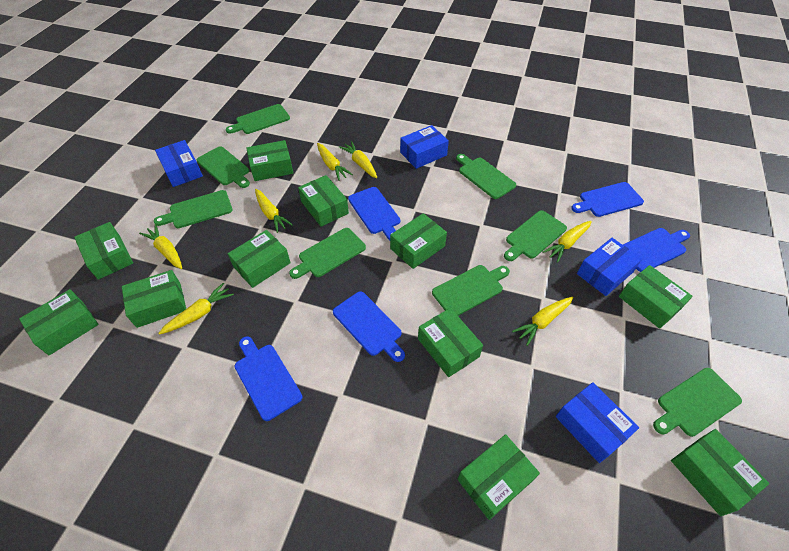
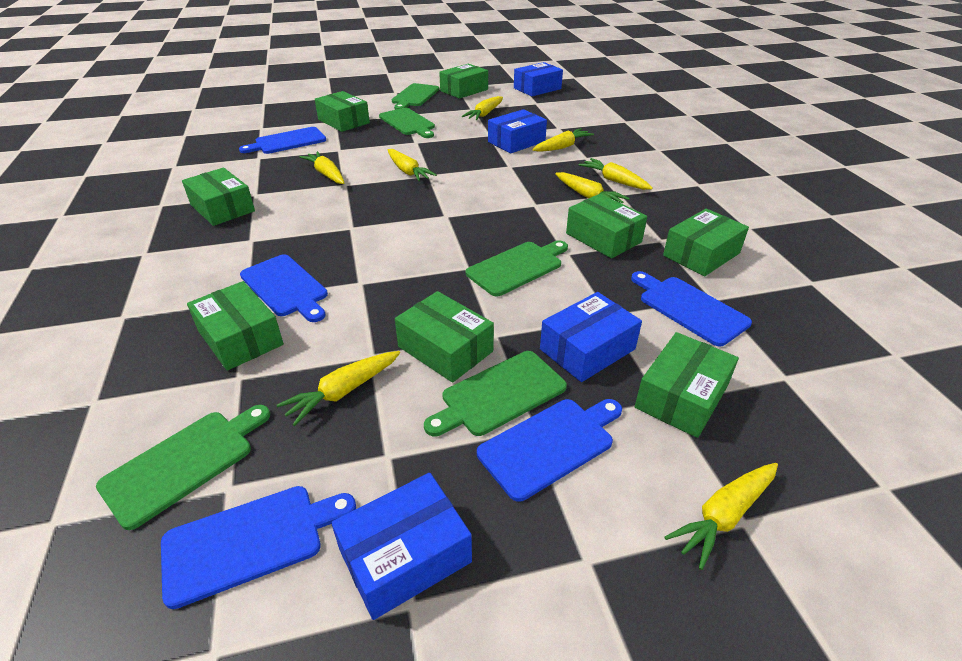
green box: 11 -> 8
green cutting board: 8 -> 5
yellow carrot: 7 -> 8

